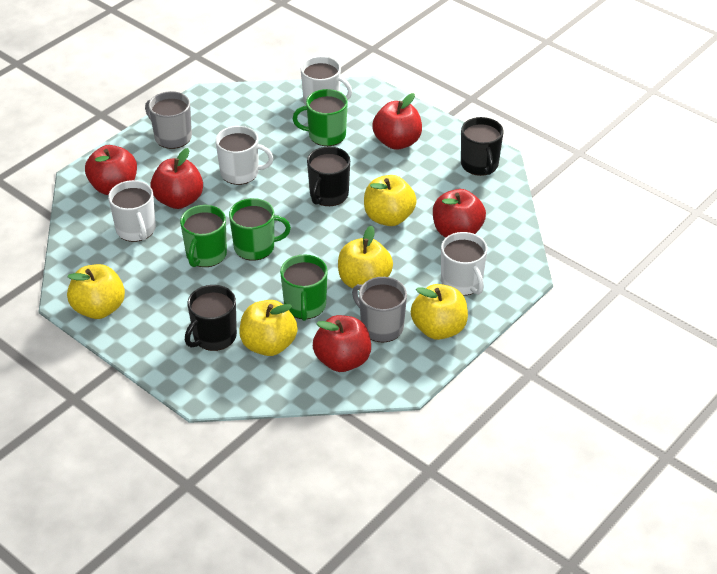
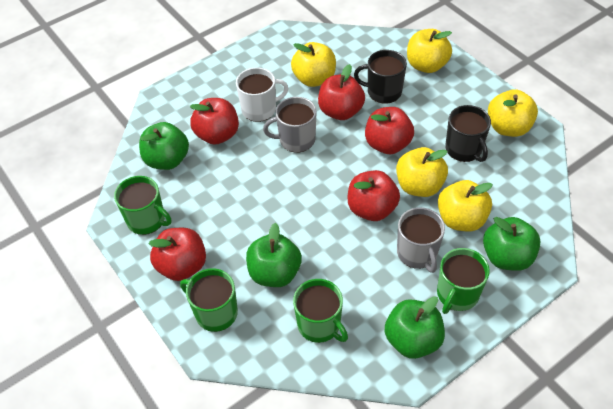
black mug: 3 -> 2
green apple: 0 -> 4
white mug: 4 -> 1

